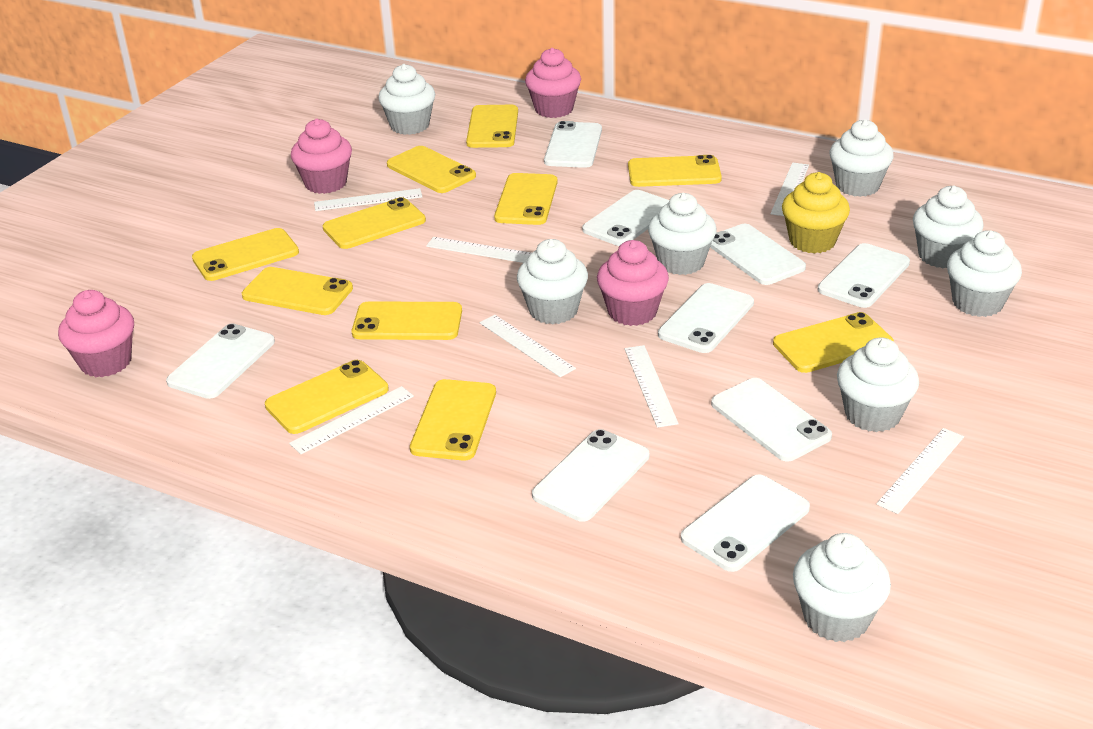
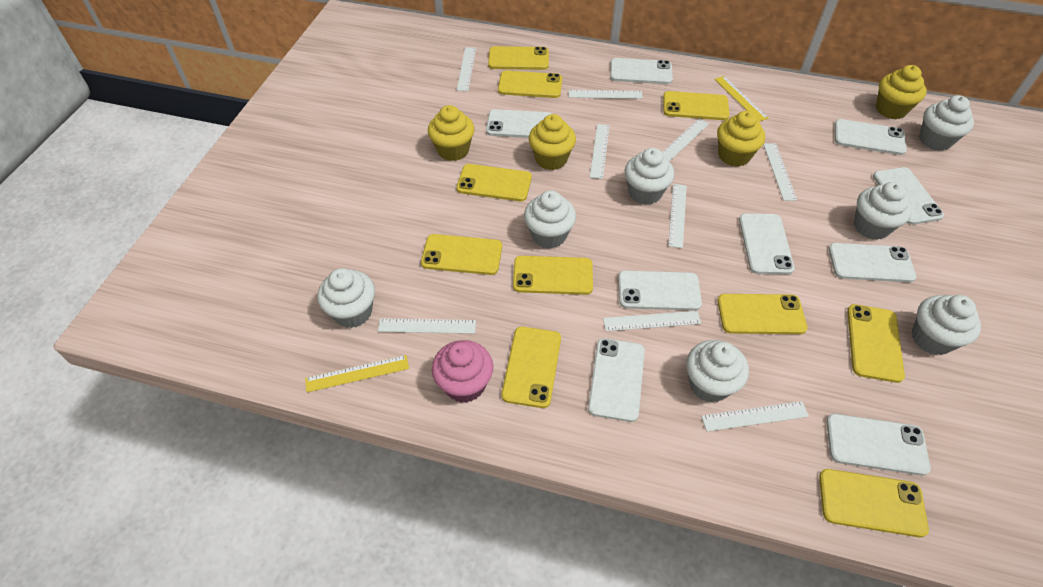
pink cupcake: 4 -> 1
white cupcake: 8 -> 7
white ruler: 7 -> 9
yellow cupcake: 1 -> 4
yellow phone: 11 -> 10
yellow ruler: 0 -> 2

